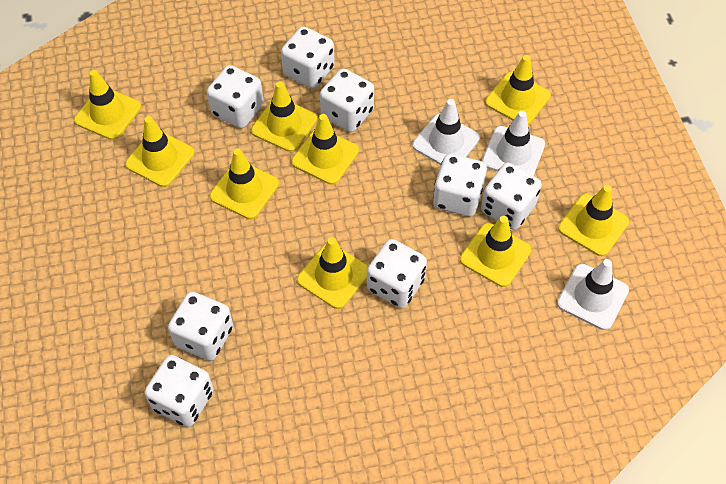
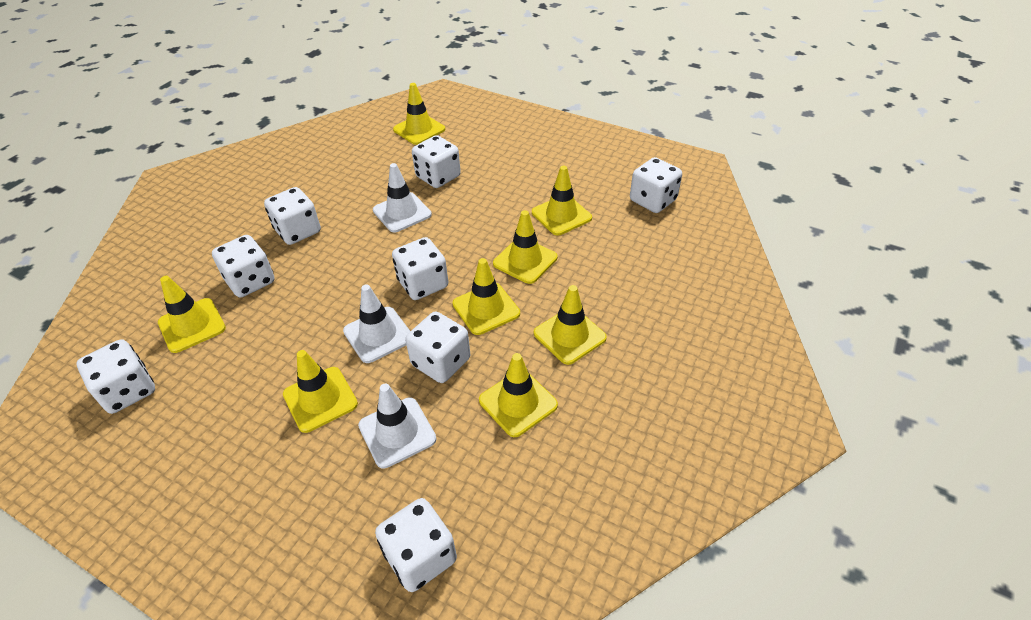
yellow traffic cone: 9 -> 8

